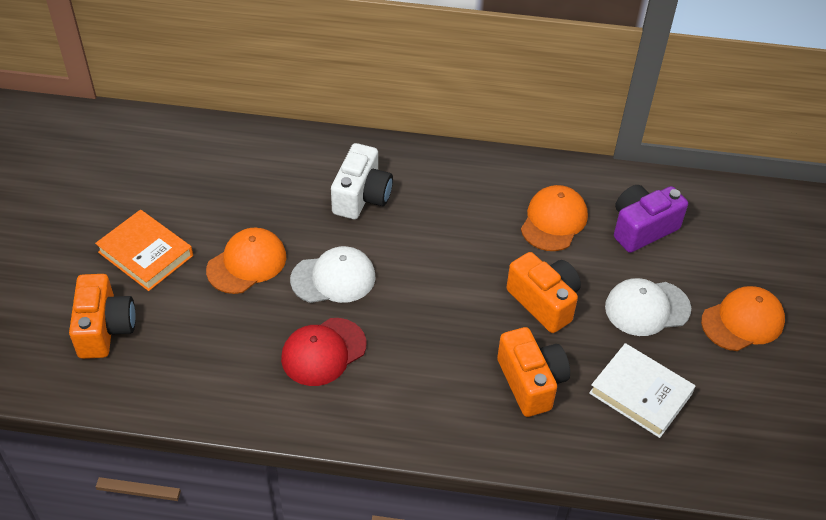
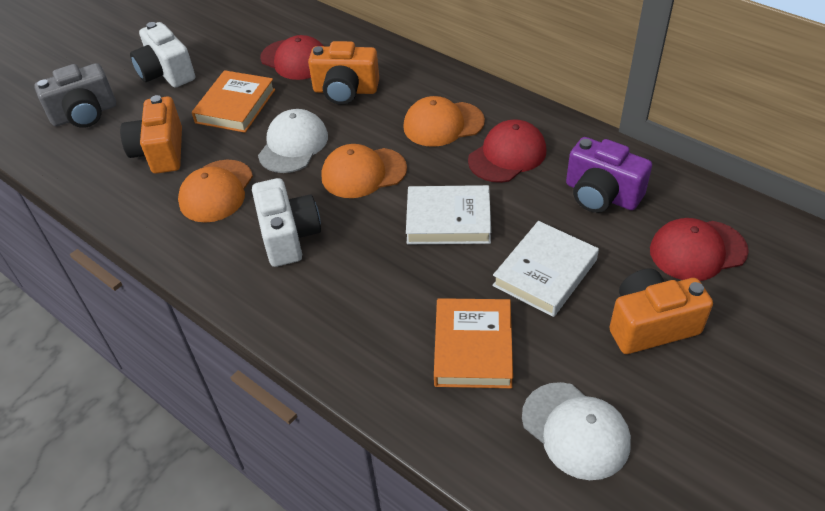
grey camera: 0 -> 1
orange book: 1 -> 2
red cap: 1 -> 3
white book: 1 -> 2
white camera: 1 -> 2

